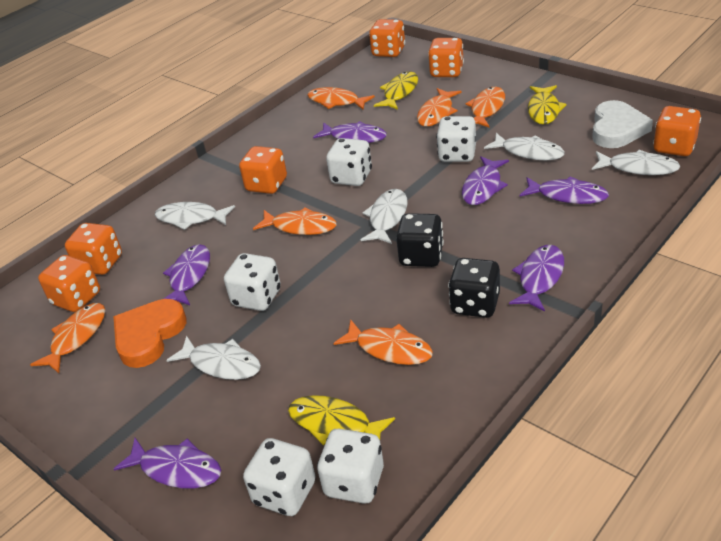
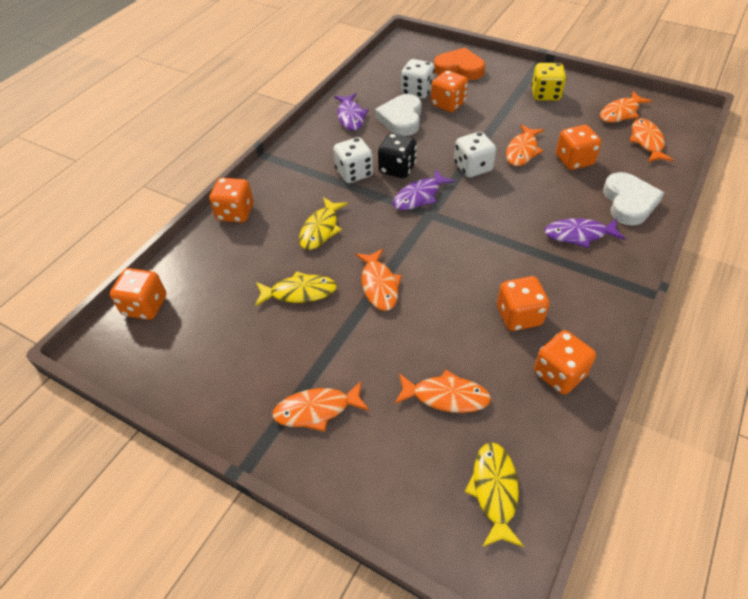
black dice: 2 -> 1
purple fish: 6 -> 3
white dice: 5 -> 3
white fish: 5 -> 0
white heart: 1 -> 2
yellow dice: 0 -> 1

